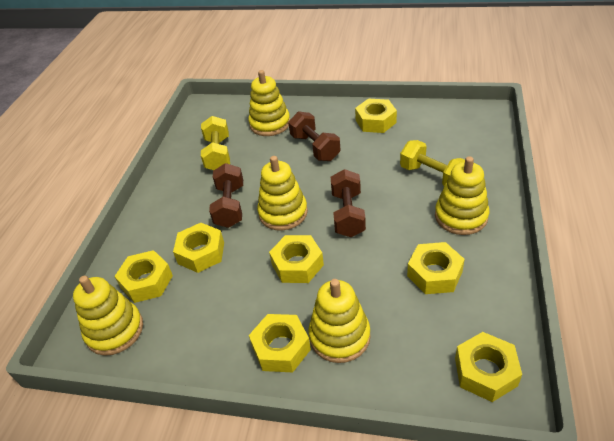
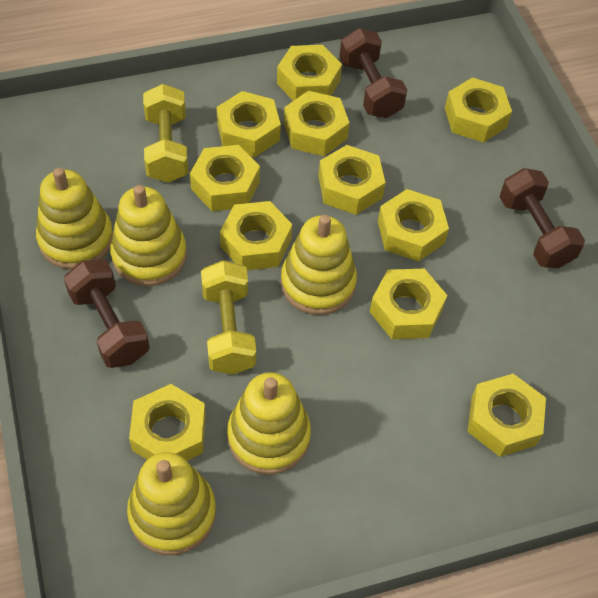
yellow nut: 7 -> 11

